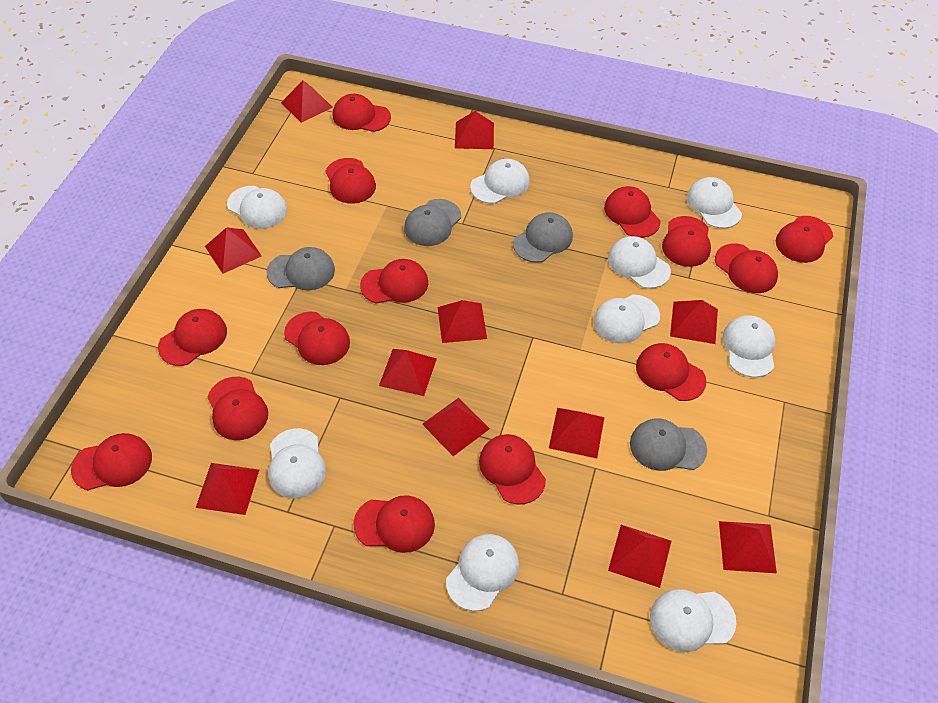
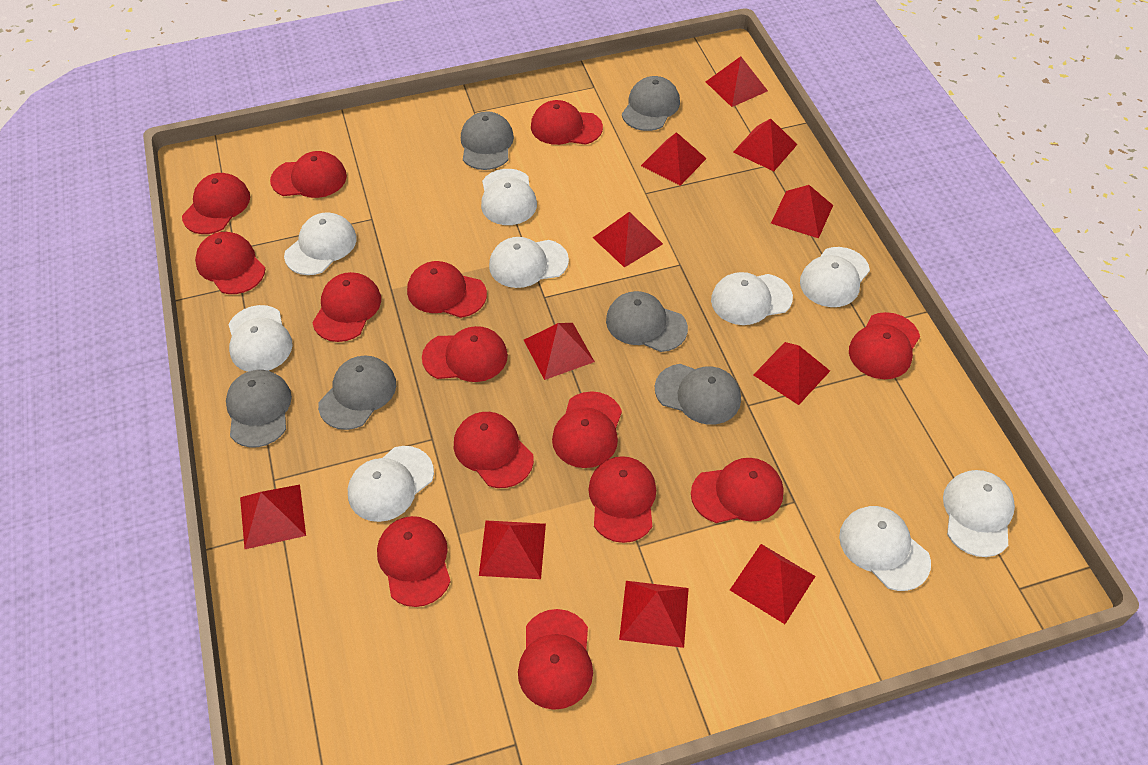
grey cap: 4 -> 6

